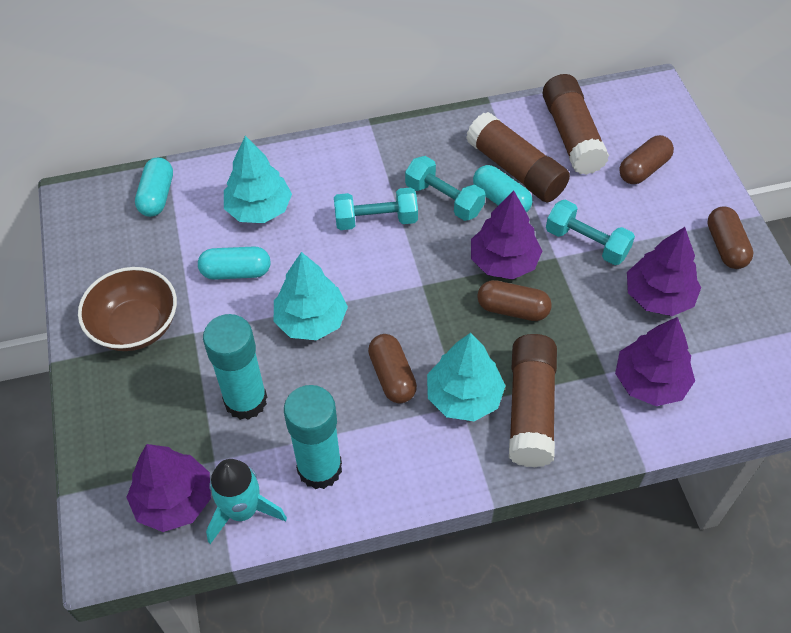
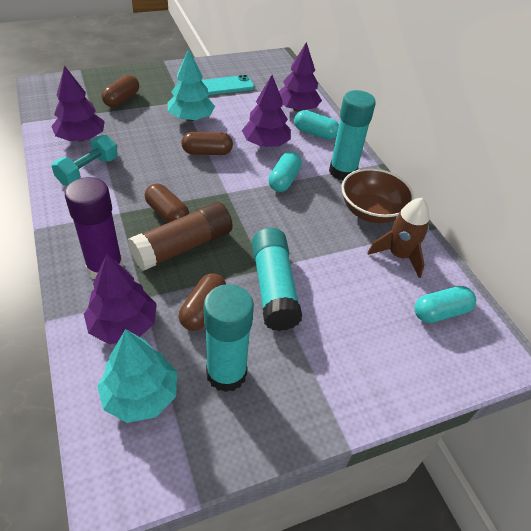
brown glue stick: 3 -> 1
brown rocket: 0 -> 1
purple glue stick: 0 -> 1
turquoise dumbbell: 3 -> 1
turquoise glue stick: 2 -> 3
turquoise phone: 0 -> 1
turquoise rocket: 1 -> 0
turquoise tree: 3 -> 2

